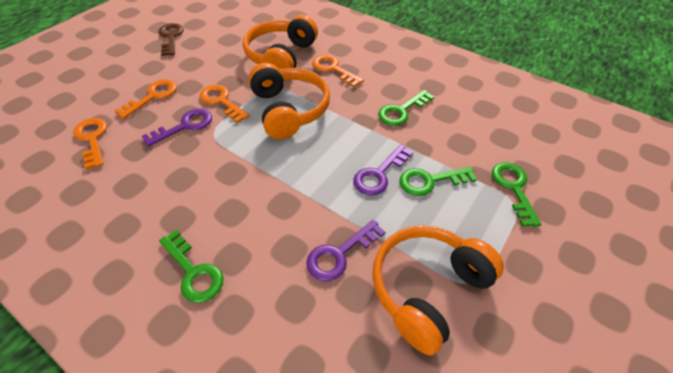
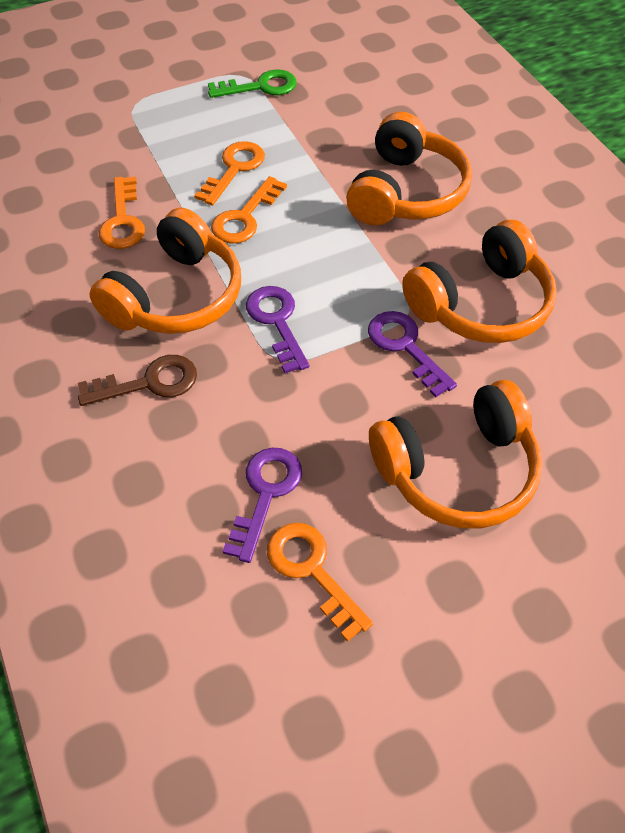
green key: 4 -> 1
orange headphones: 3 -> 4

